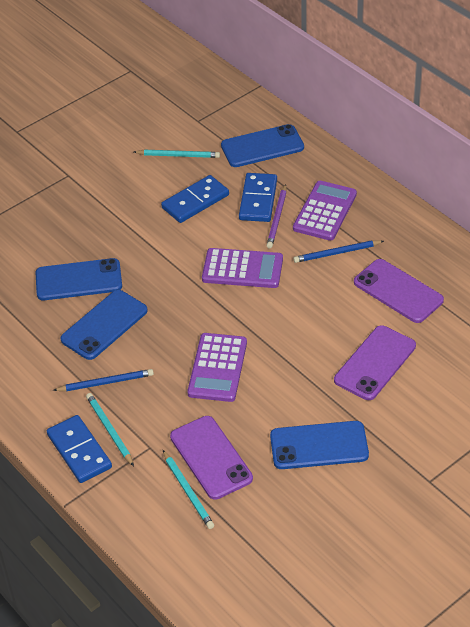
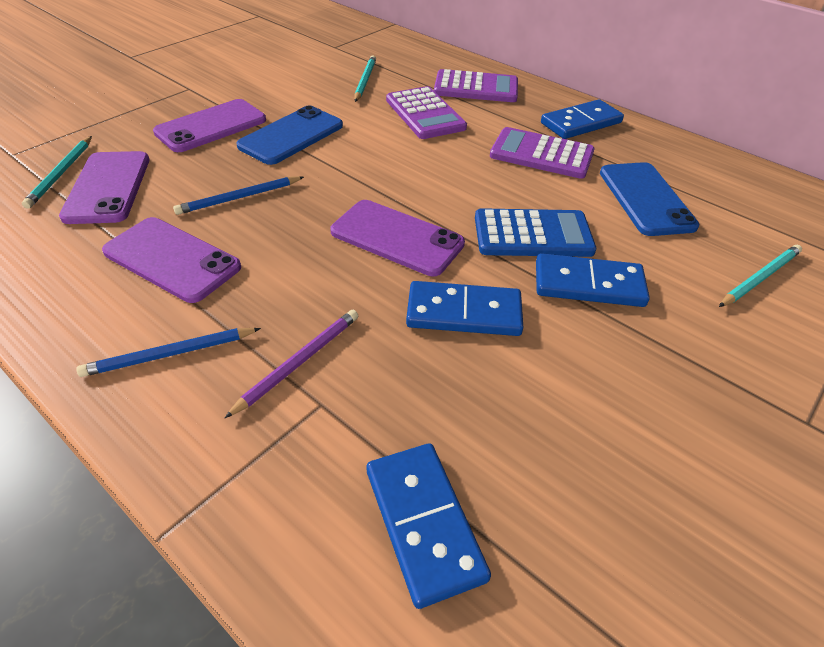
blue calculator: 0 -> 1
blue domino: 3 -> 4
blue phone: 4 -> 2
purple phone: 3 -> 4

